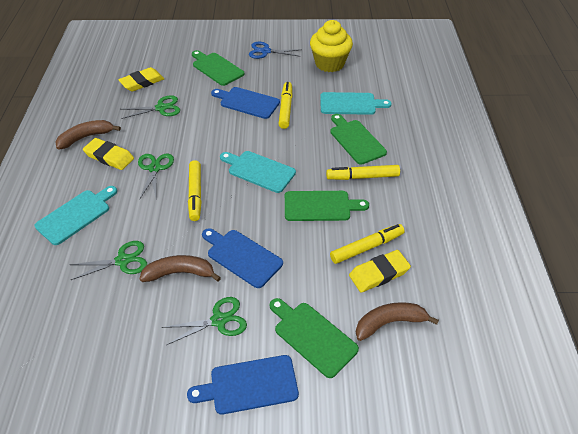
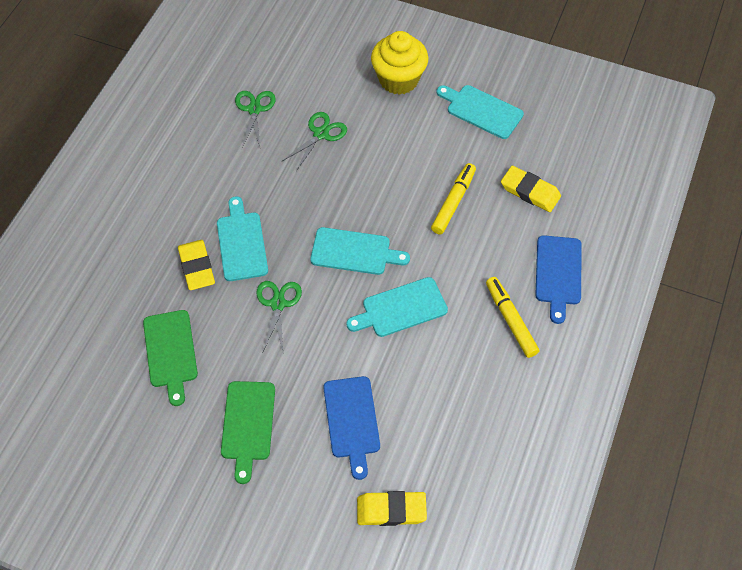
blue cutting board: 3 -> 2
blue scissors: 1 -> 0
brown banana: 3 -> 0
green cutting board: 4 -> 2
green scissors: 4 -> 3
turquoise cutting board: 3 -> 4
yellow marker: 4 -> 2

